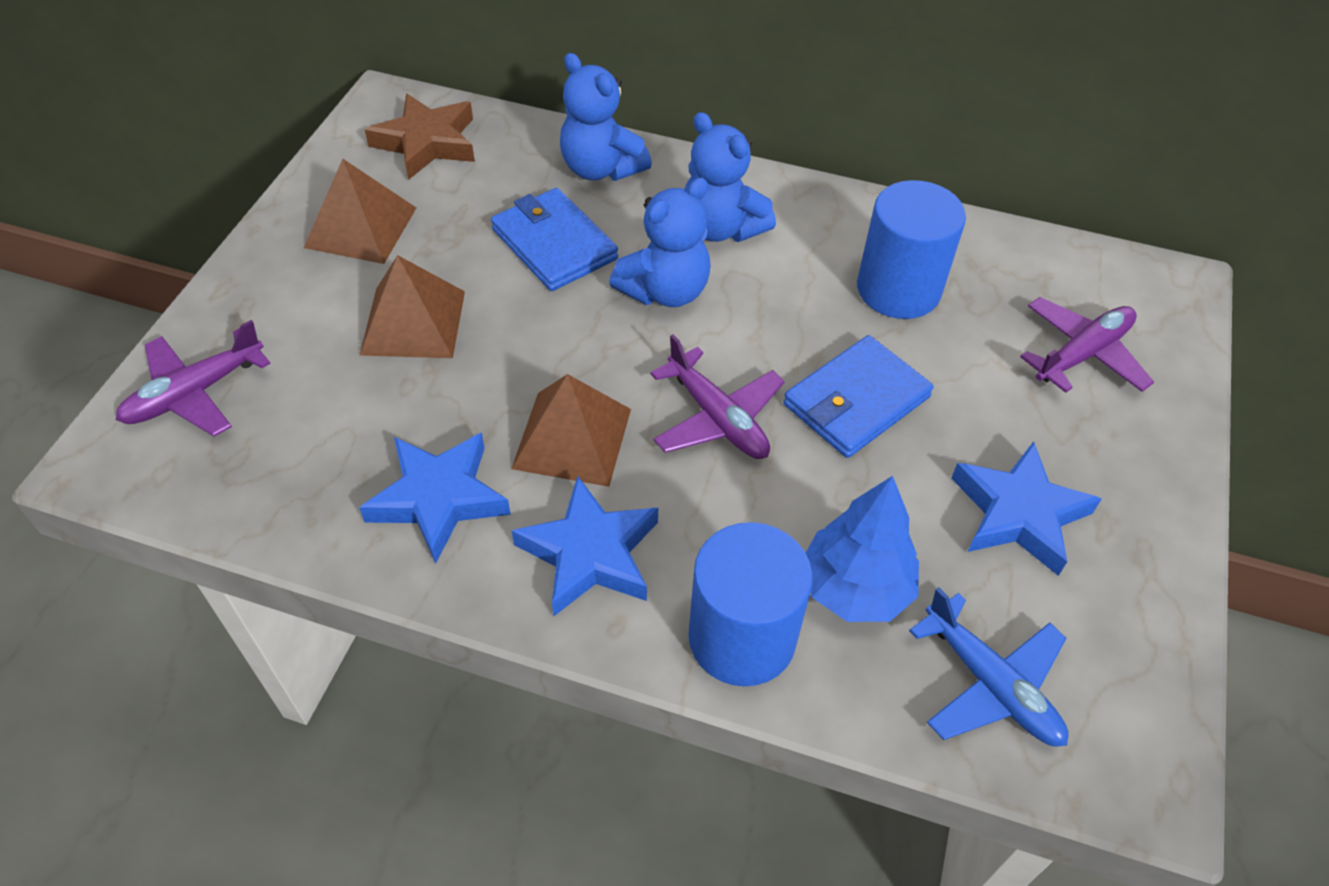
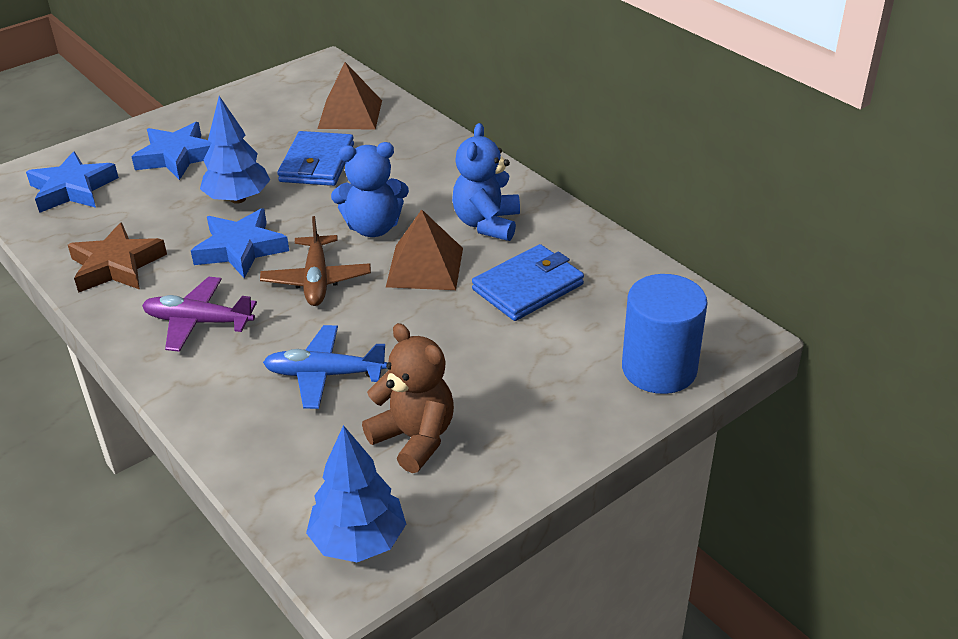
blue cylinder: 2 -> 1
blue teddy bear: 3 -> 2
blue tree: 1 -> 2
brown plane: 0 -> 1
brown pyramid: 3 -> 2
brown teddy bear: 0 -> 1
purple plane: 3 -> 1

